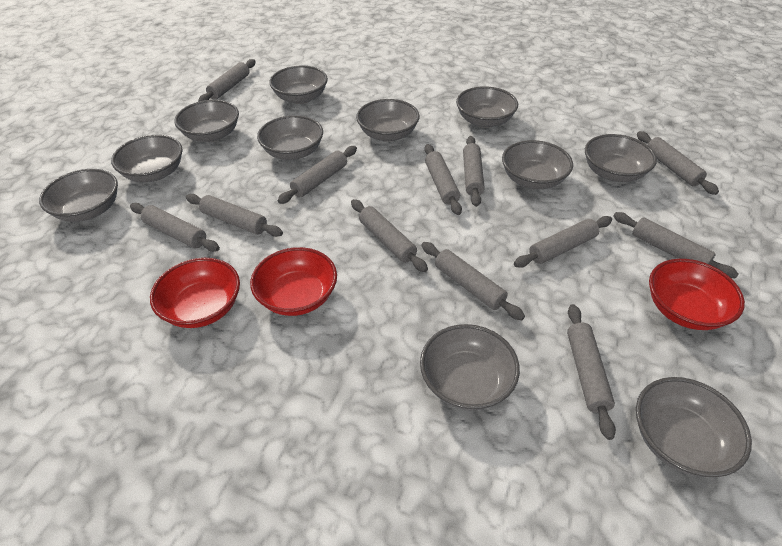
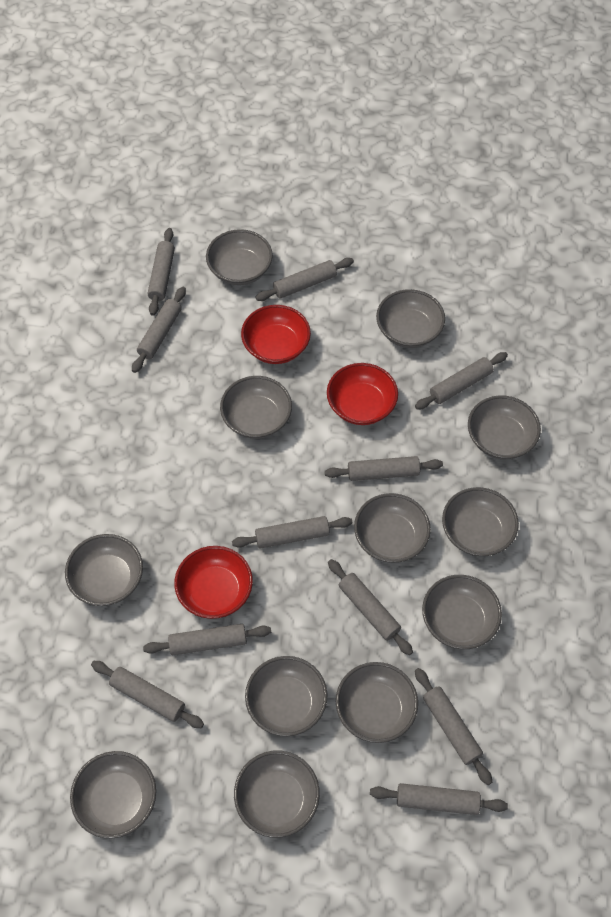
grey bowl: 11 -> 12
grey rolling pin: 12 -> 11

